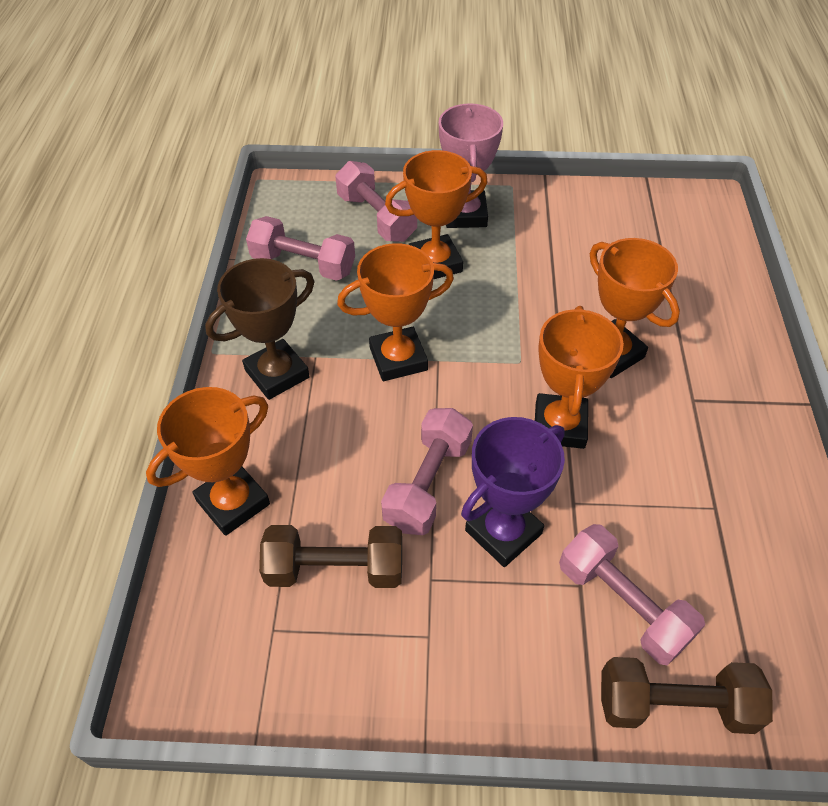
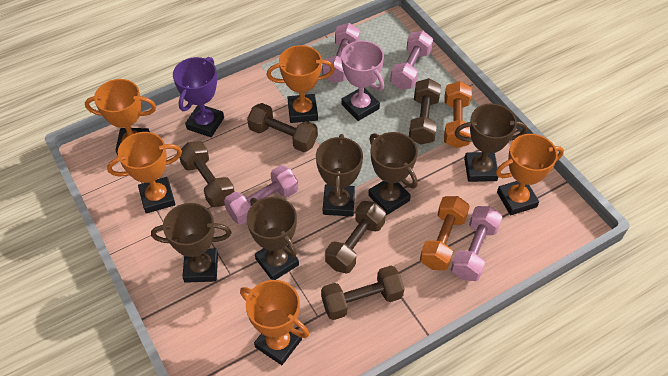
brown dumbbell: 2 -> 5
brown trophy: 1 -> 5
orange dumbbell: 0 -> 2

